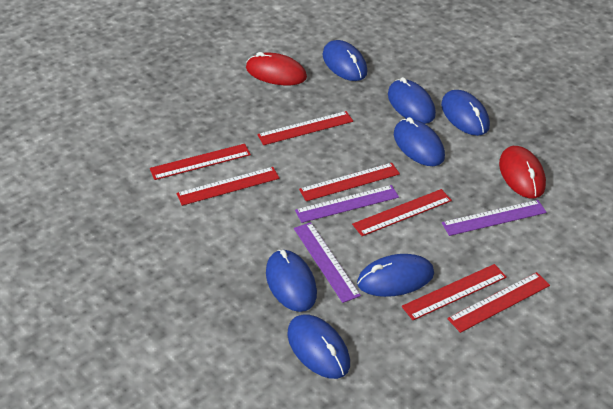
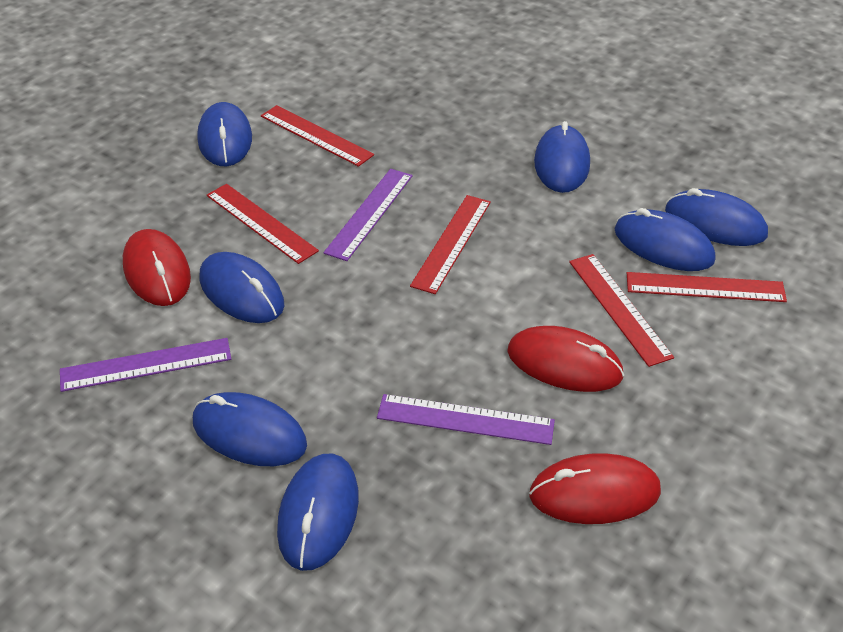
red mouse: 2 -> 3
red ruler: 7 -> 5

